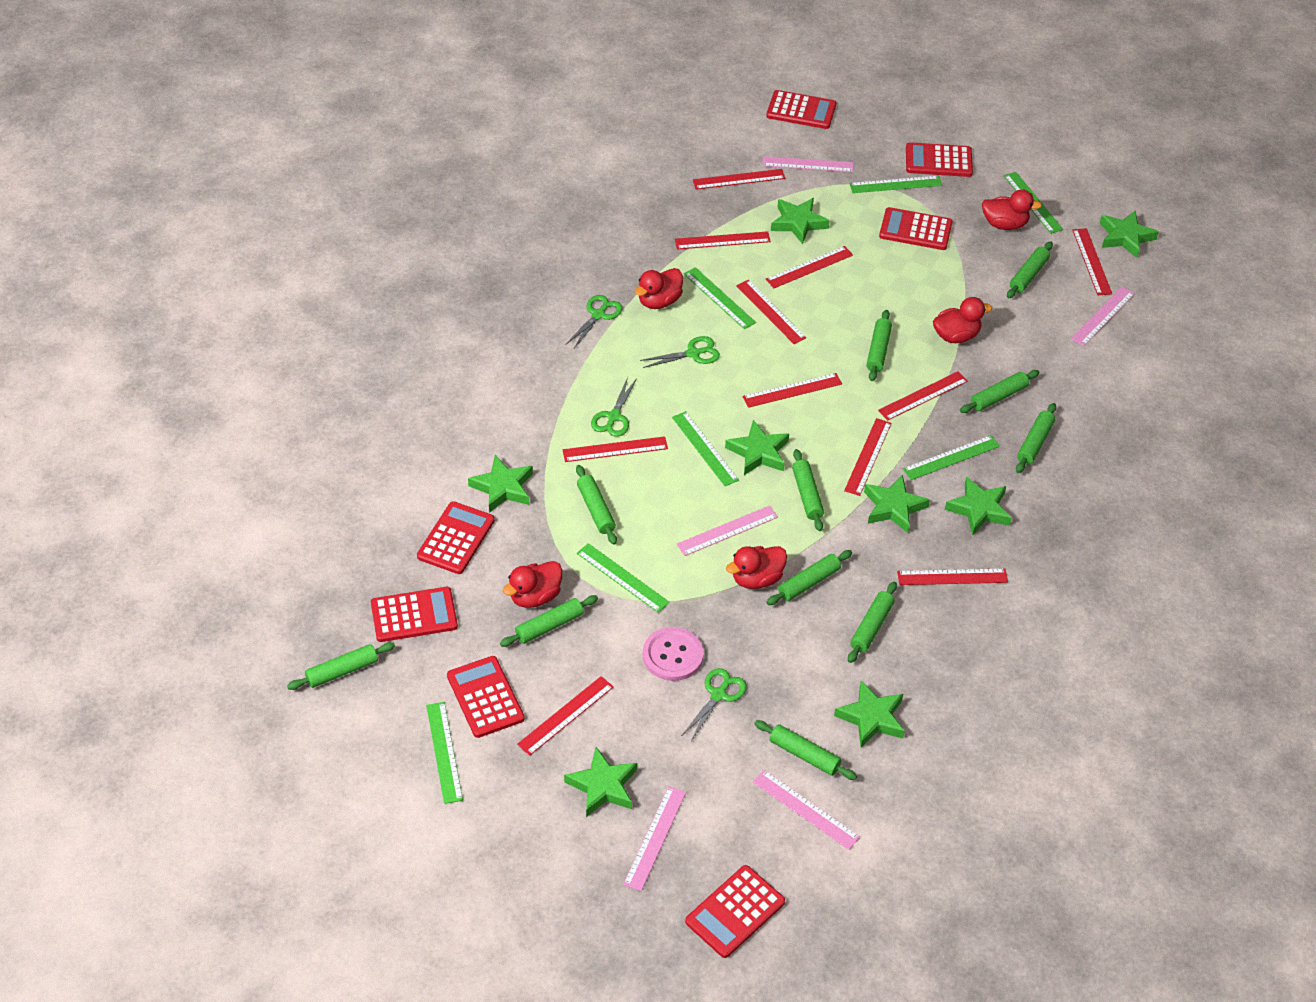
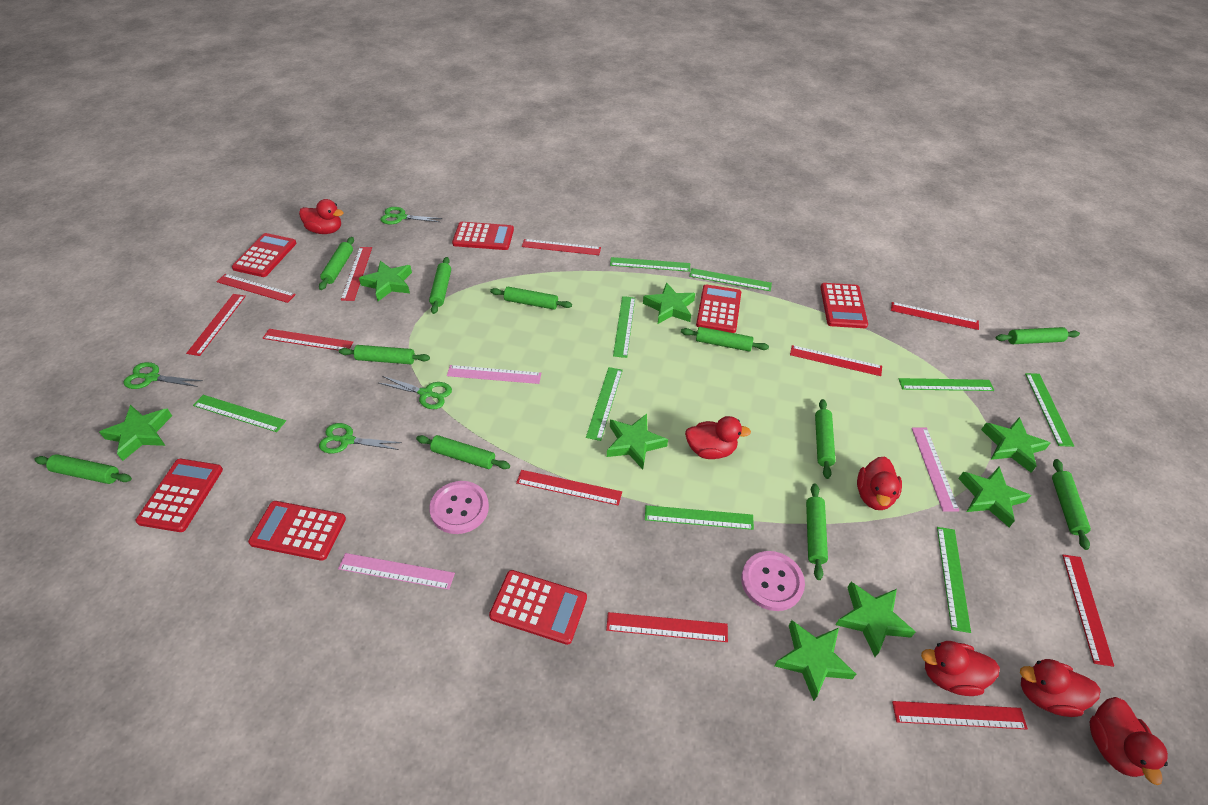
green ruler: 7 -> 9
pink button: 1 -> 2
pink ruler: 5 -> 3
red duck: 5 -> 6

